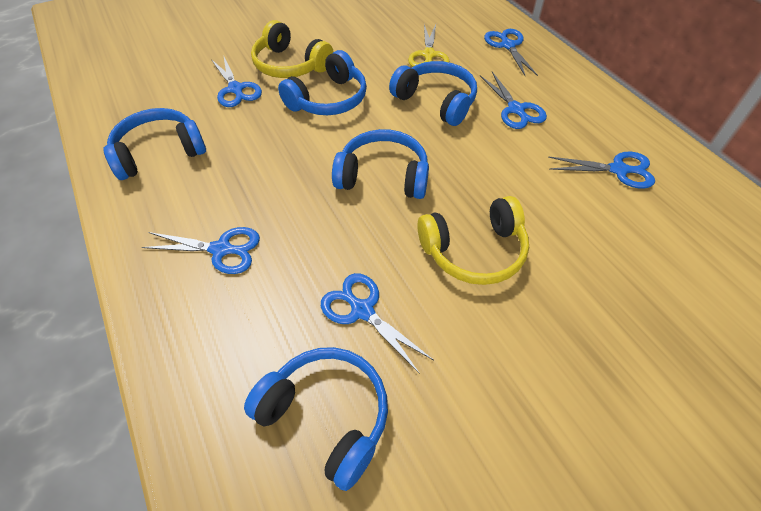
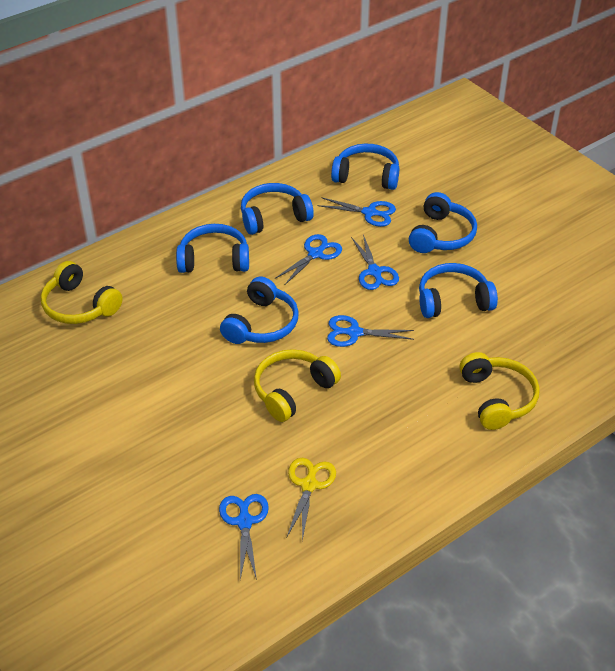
blue headphones: 5 -> 6
blue scissors: 6 -> 5
yellow headphones: 2 -> 3

